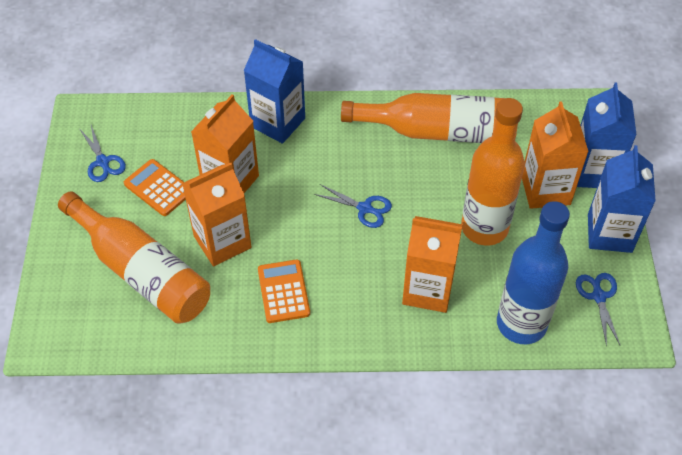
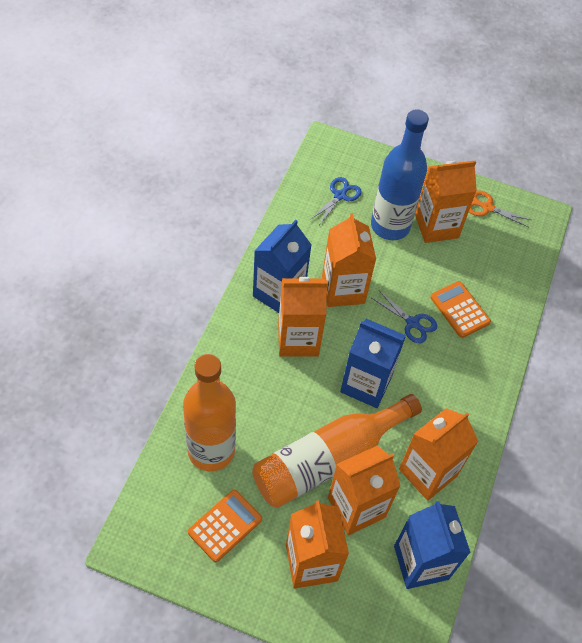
blue scissors: 3 -> 2
orange bottle: 3 -> 2
orange carton: 4 -> 6
orange scissors: 0 -> 1

